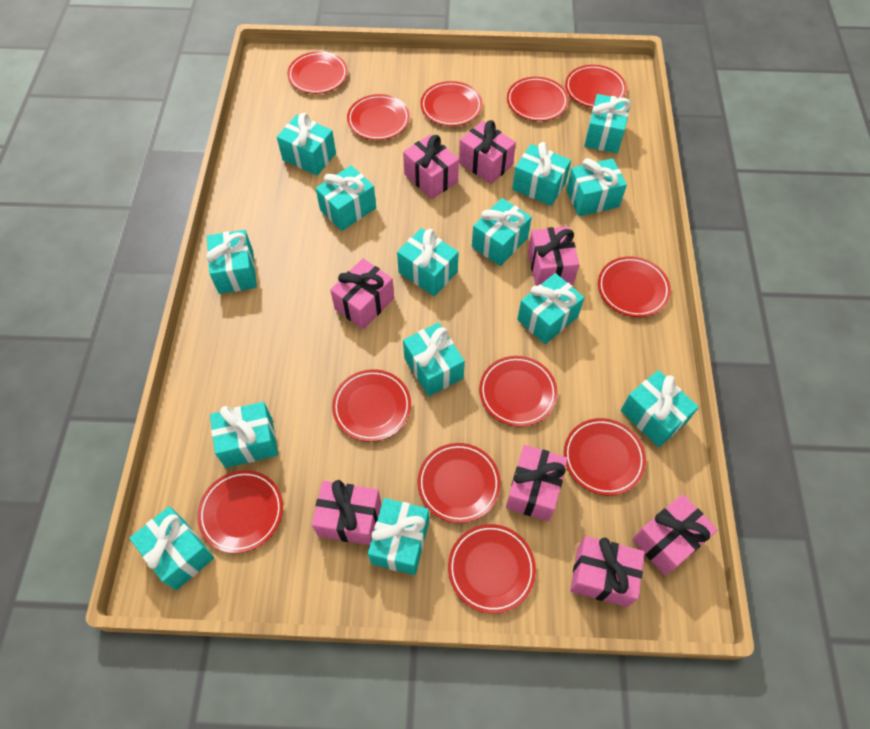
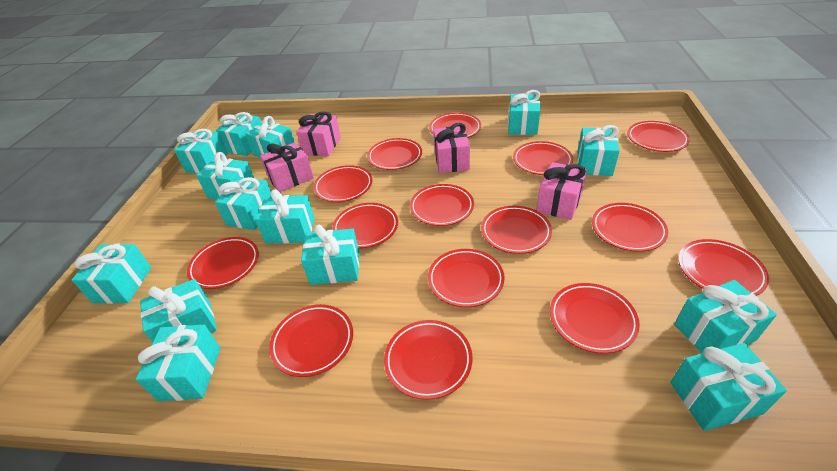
pink gift: 8 -> 4
red plate: 12 -> 15

